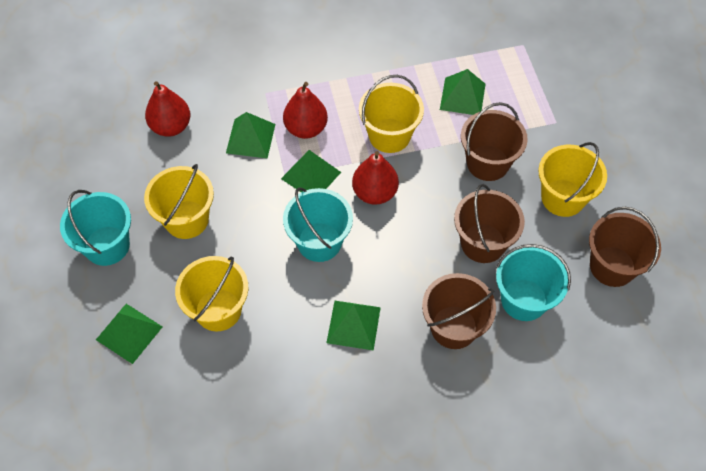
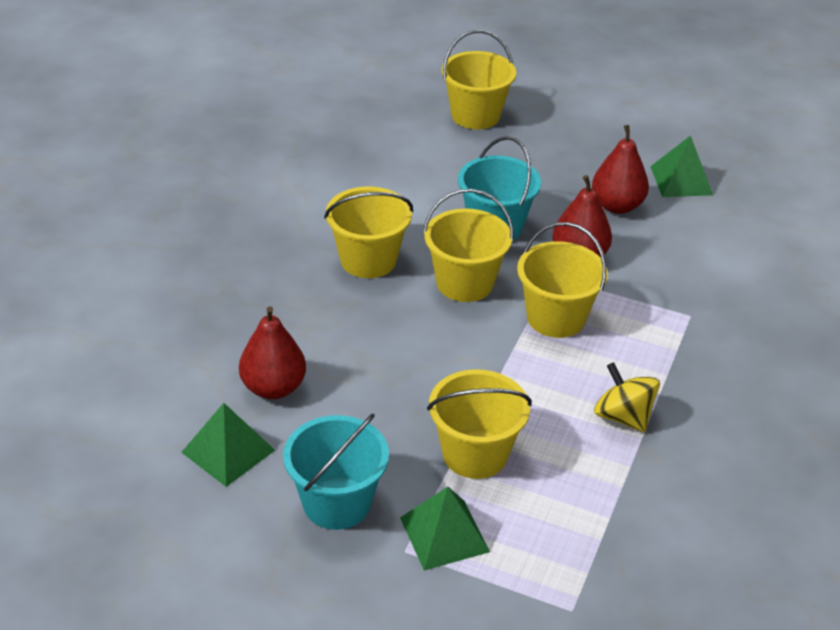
brown bucket: 4 -> 0
green pyramid: 5 -> 3
turquoise bucket: 3 -> 2
yellow bucket: 4 -> 5
yellow spinning top: 0 -> 1

